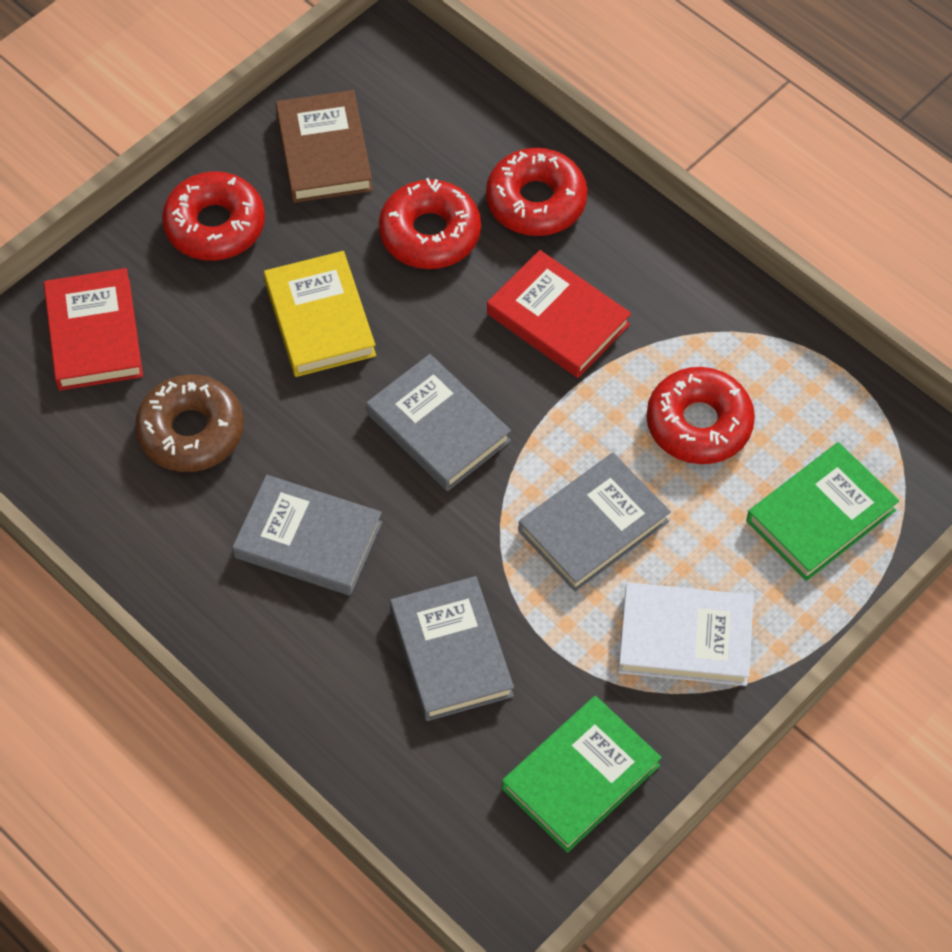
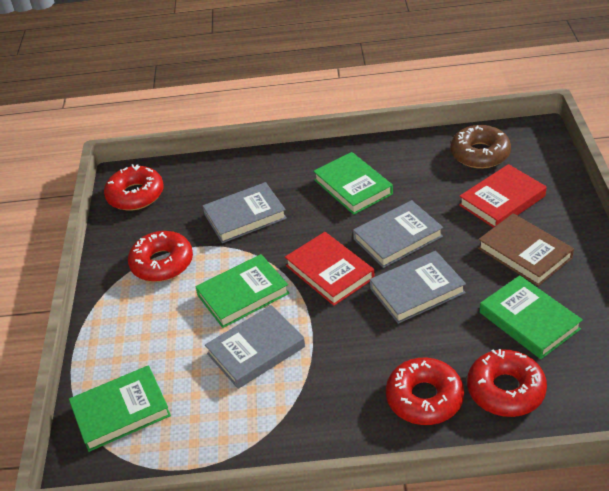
green book: 2 -> 4
white book: 1 -> 0
yellow book: 1 -> 0

